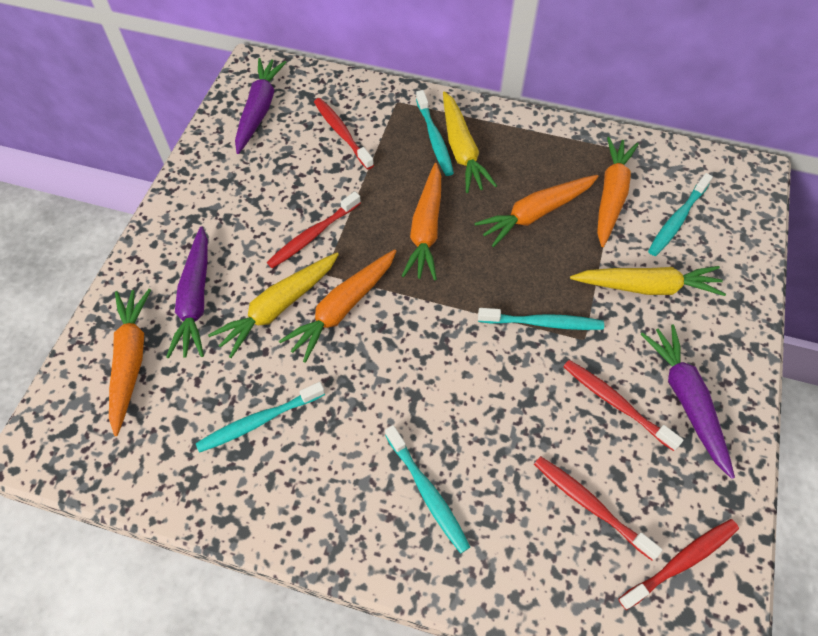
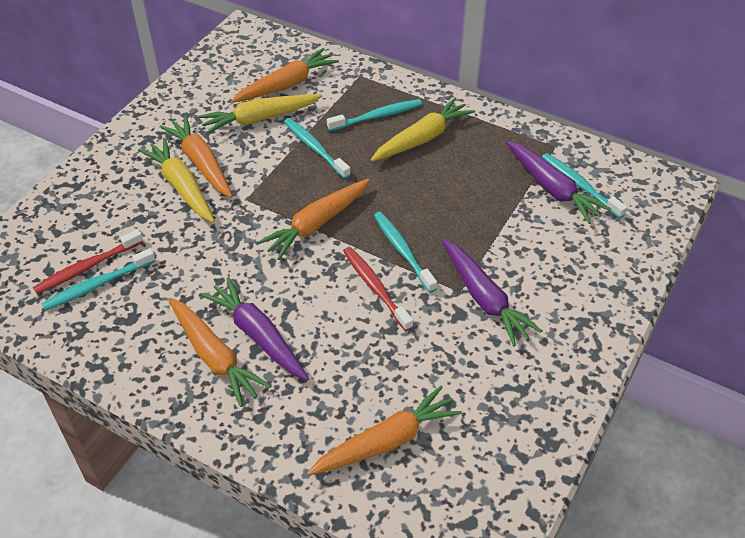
red toothbrush: 5 -> 2

